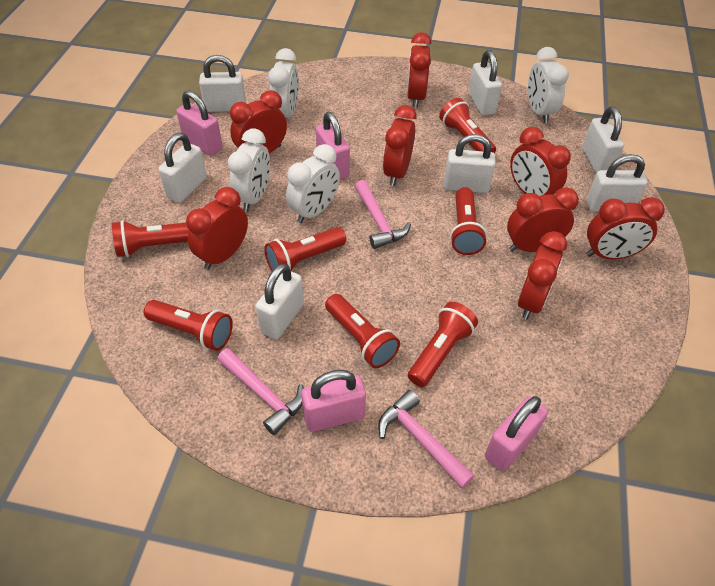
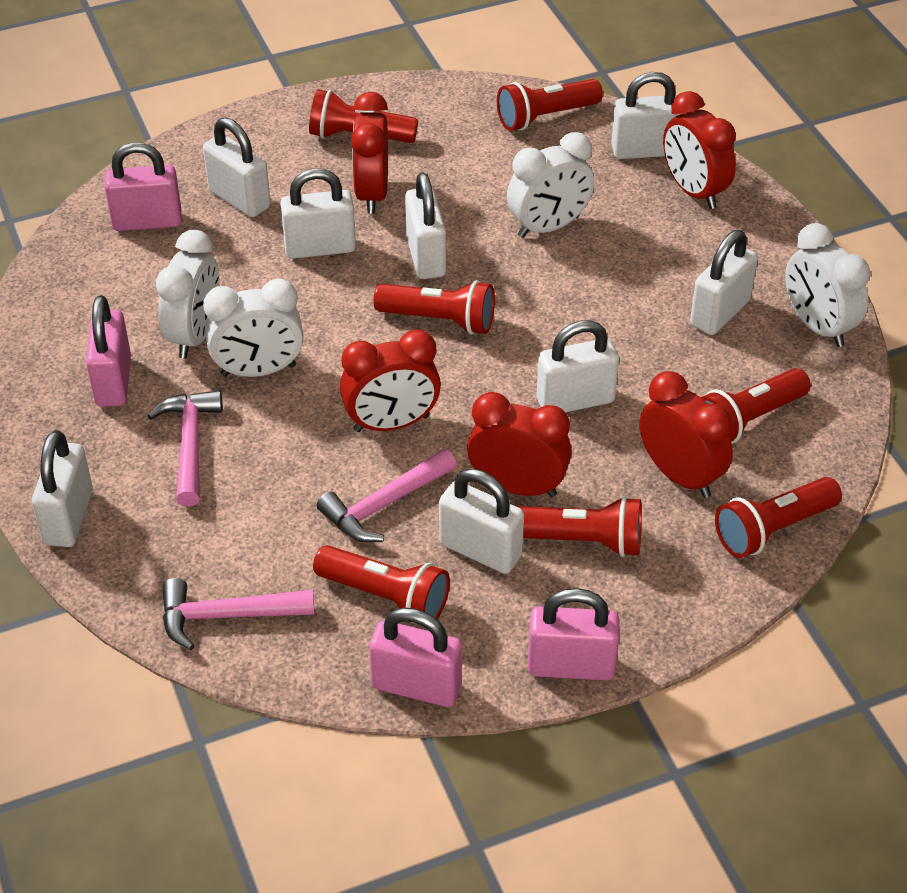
red clock: 8 -> 5
white padlock: 7 -> 8

